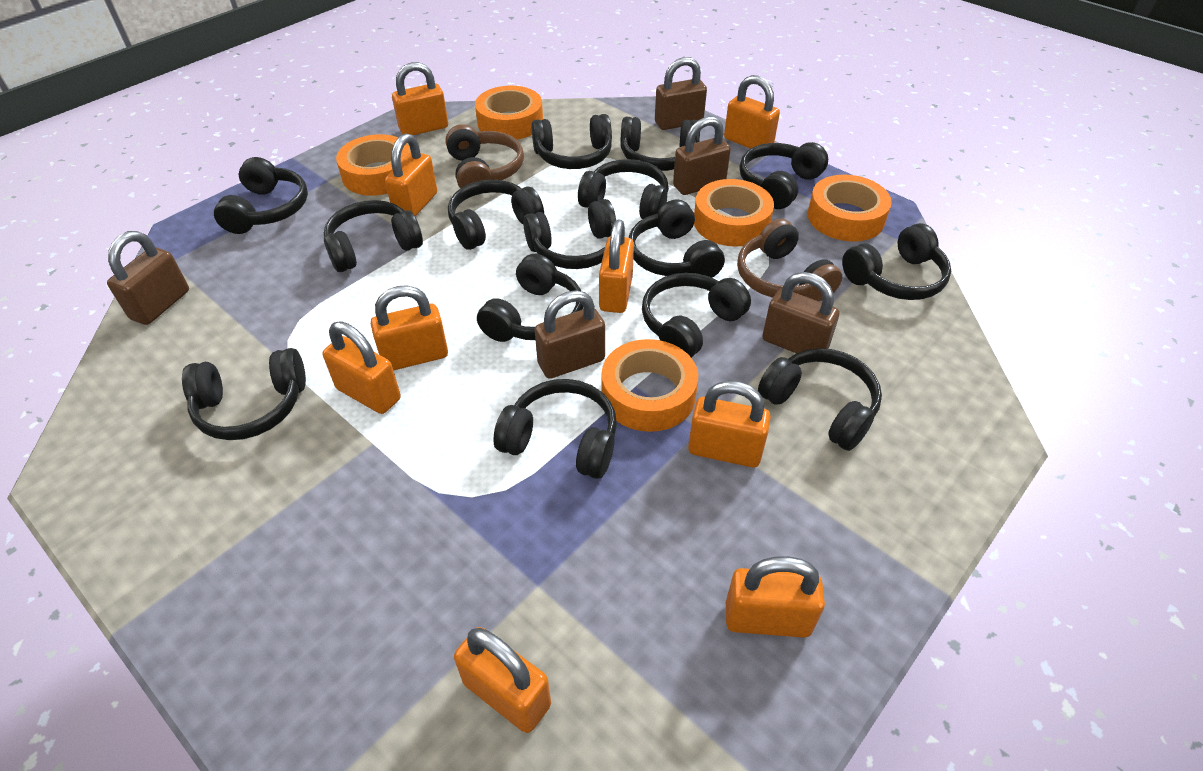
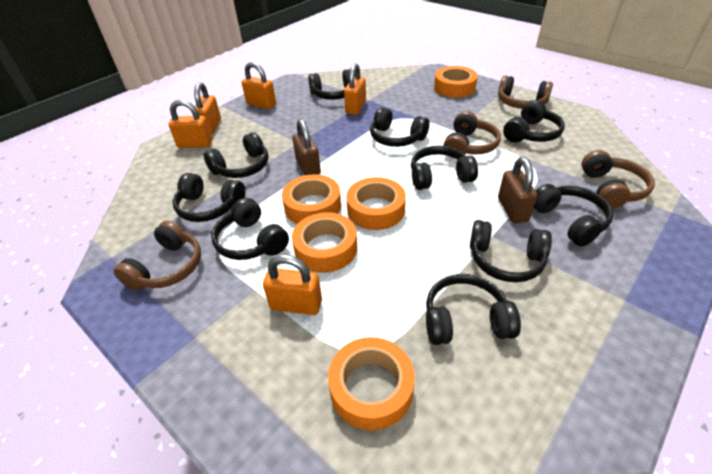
black headphones: 15 -> 10
brown headphones: 2 -> 4
brown padlock: 5 -> 2
orange padlock: 9 -> 5

